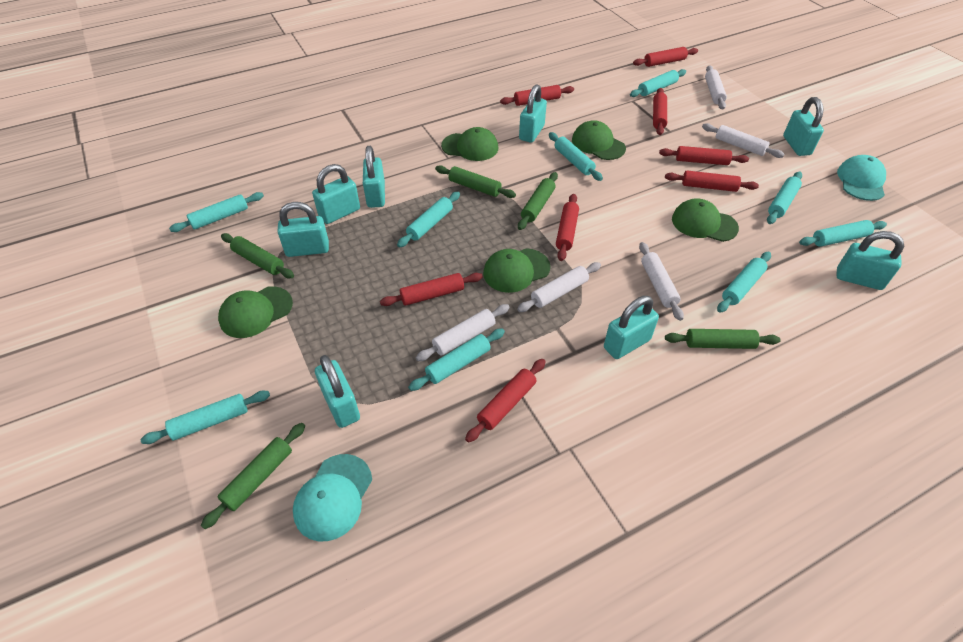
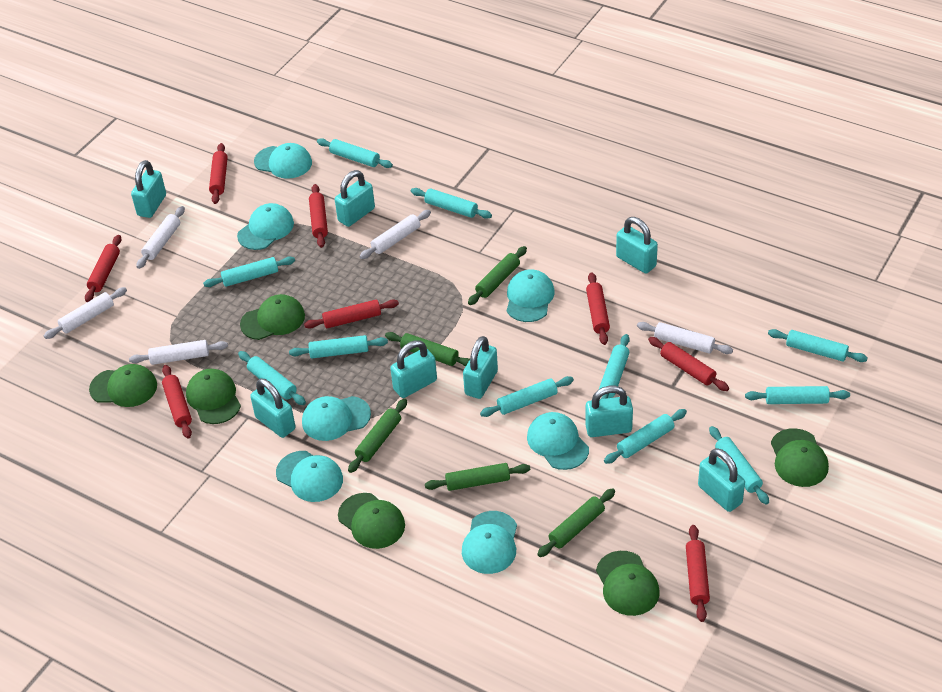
green cap: 5 -> 6
turquoise cap: 2 -> 7
turquoise rolling pin: 9 -> 11

